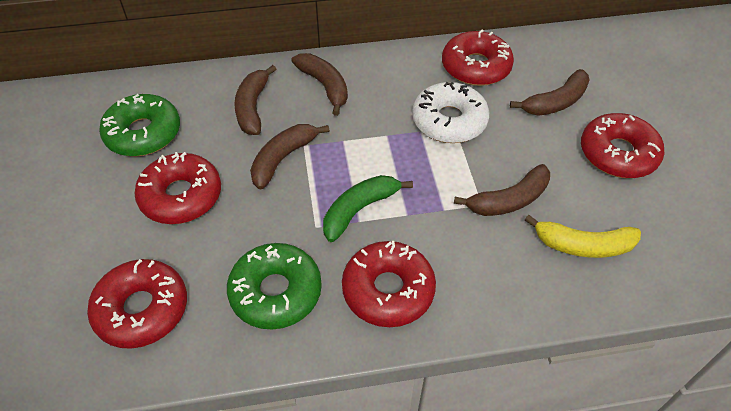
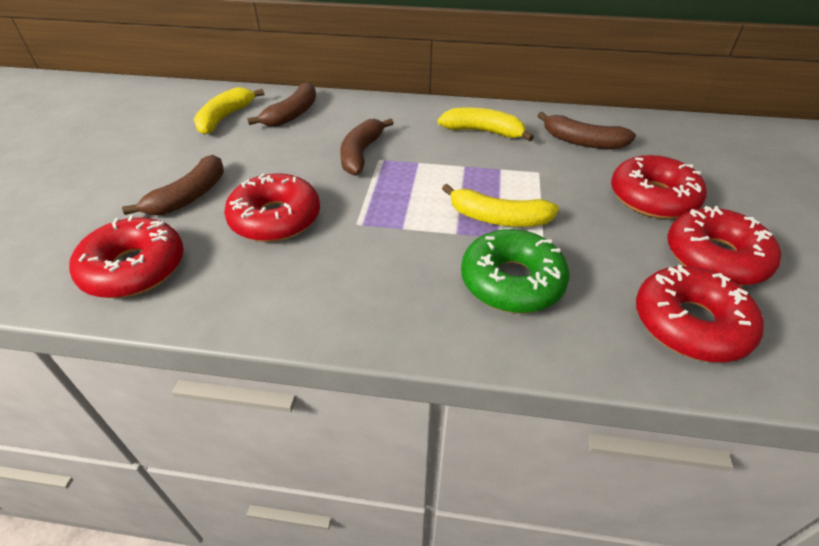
brown banana: 5 -> 4
green banana: 1 -> 0
green donut: 2 -> 1
white donut: 1 -> 0
yellow banana: 1 -> 3

